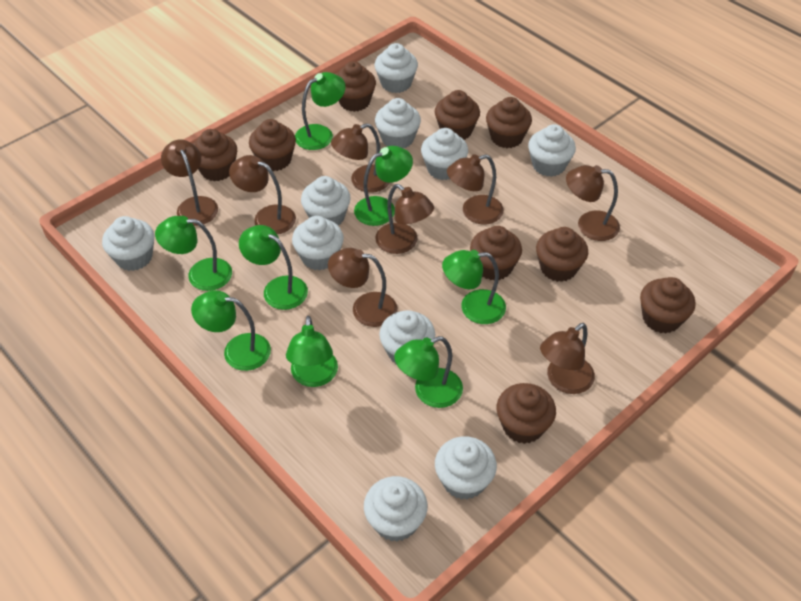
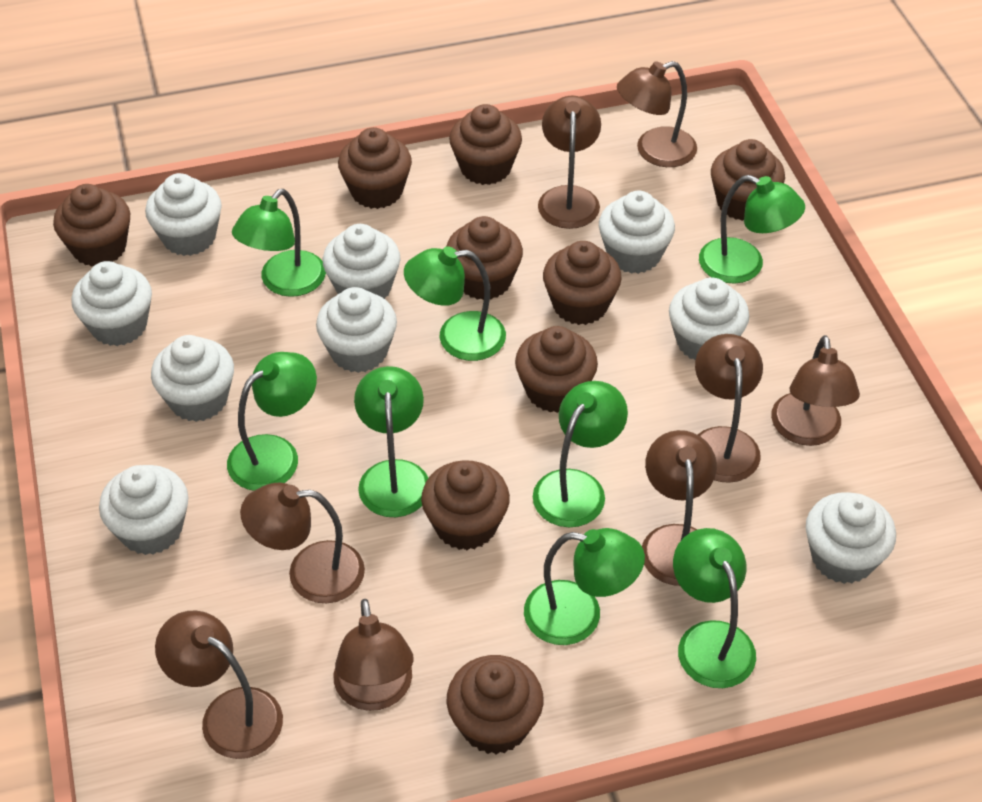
white cupcake: 10 -> 9

